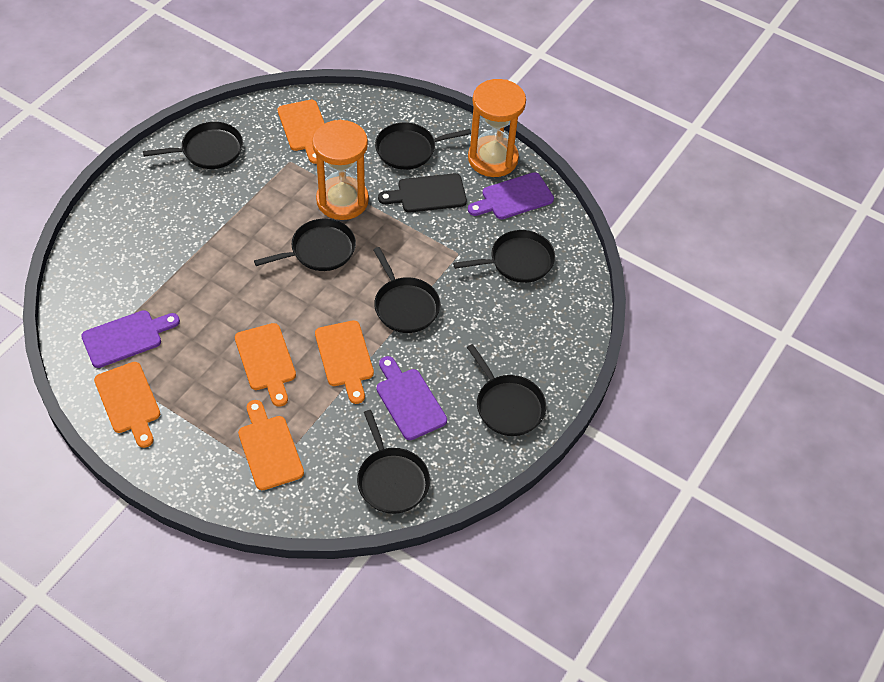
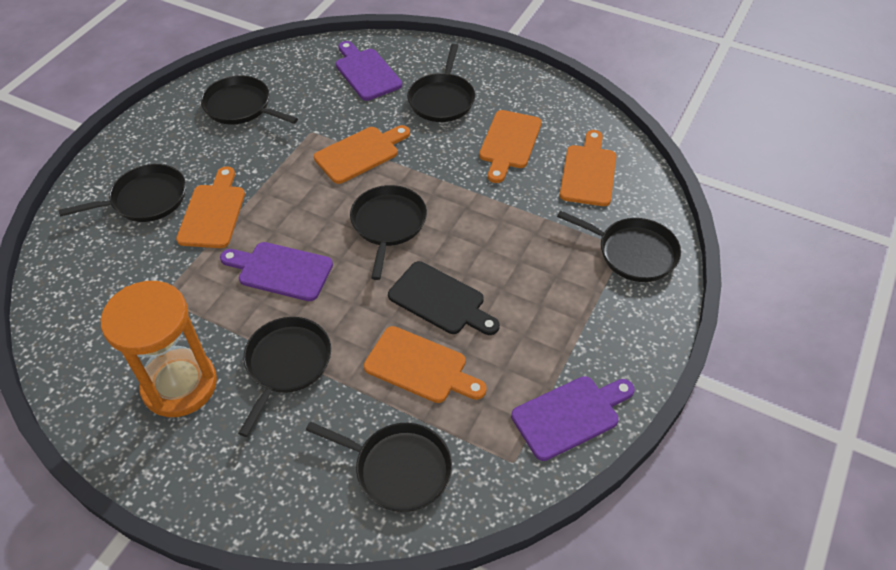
orange hourglass: 2 -> 1

